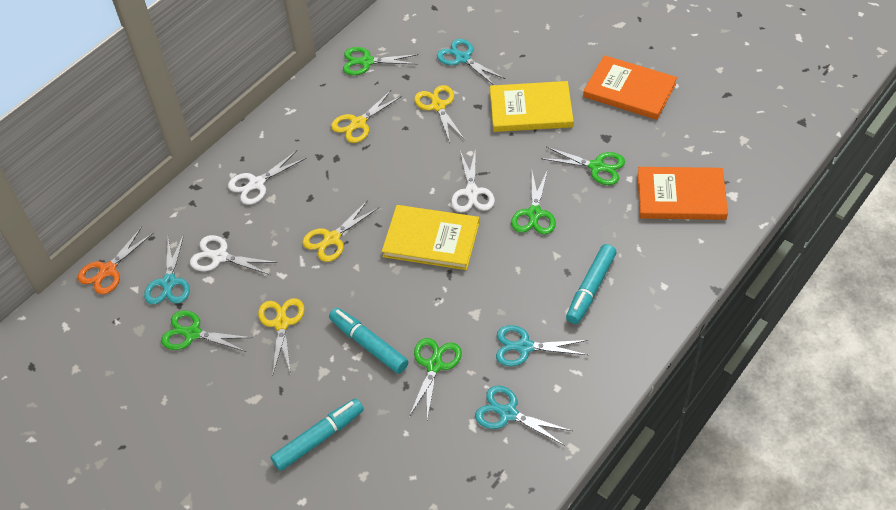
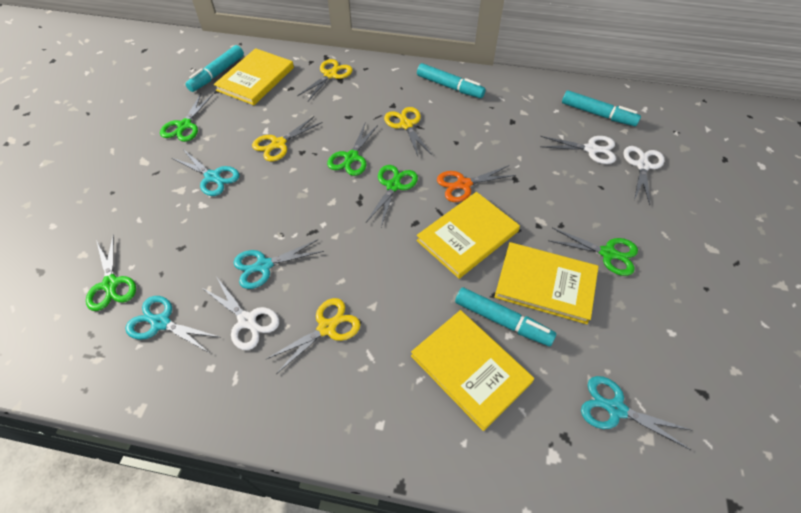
orange book: 2 -> 0
turquoise marker: 3 -> 4
yellow book: 2 -> 4

